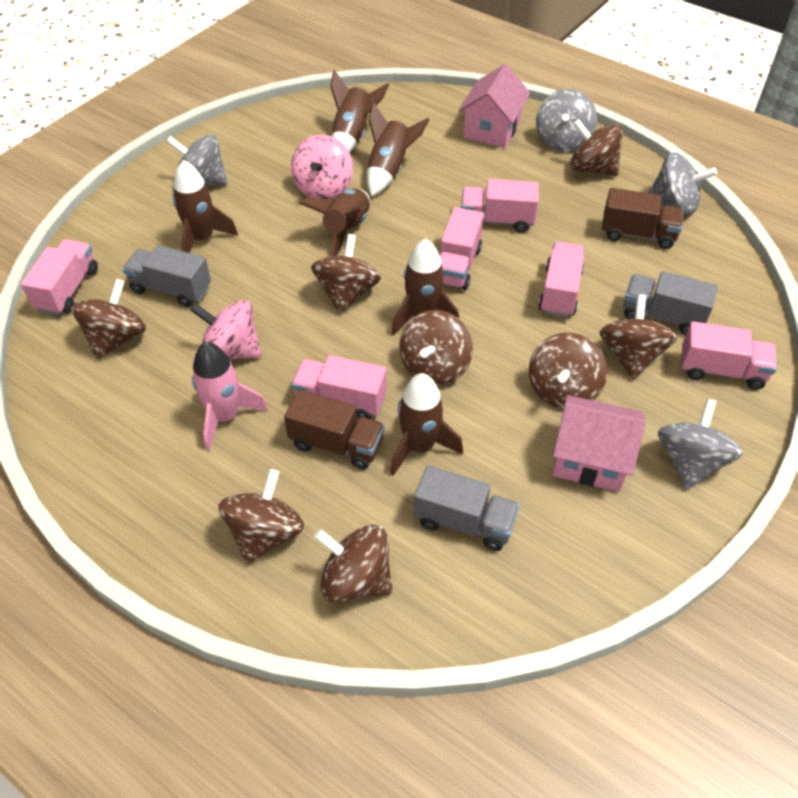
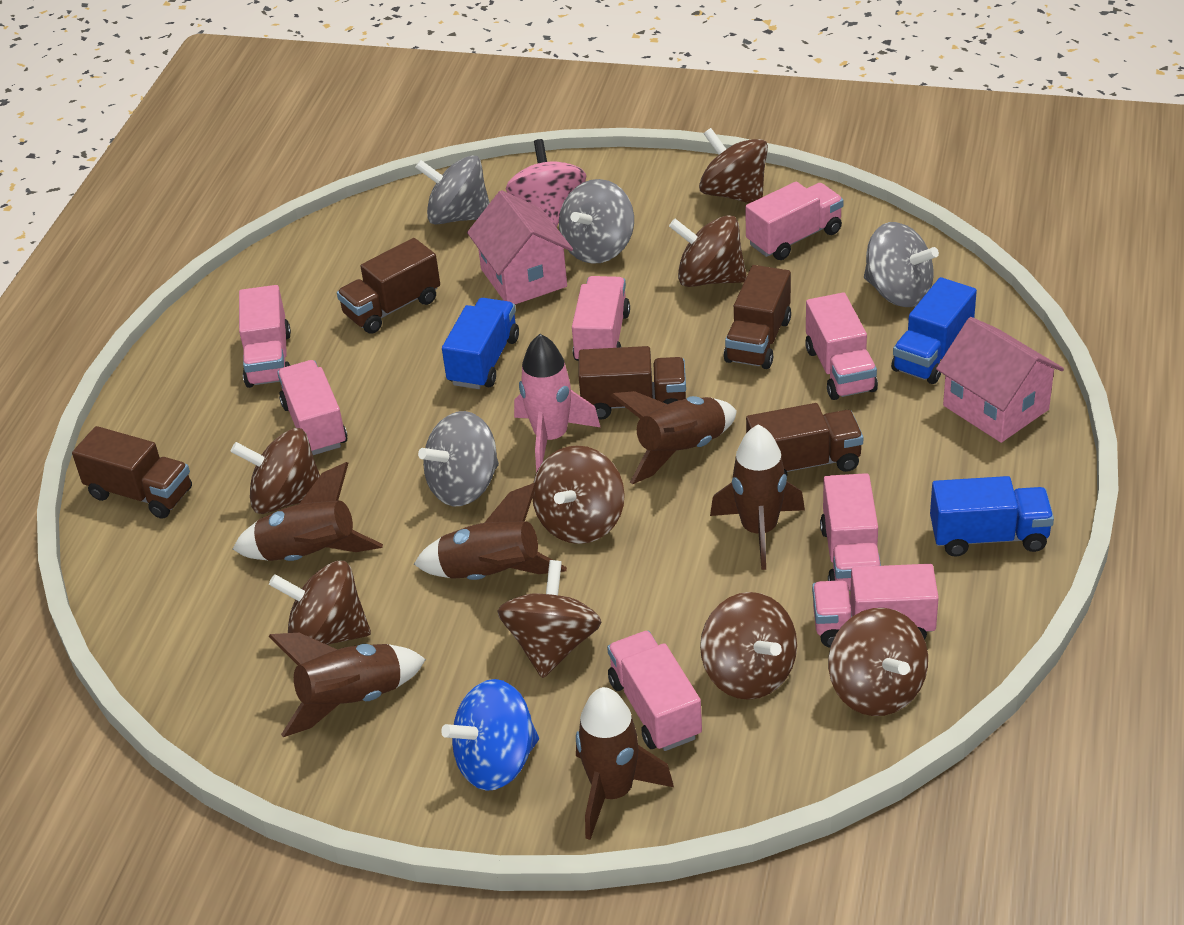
blue spinning top: 0 -> 1
blue truck: 0 -> 3
brown truck: 2 -> 5
grey truck: 3 -> 0
pink spinning top: 2 -> 1
pink truck: 6 -> 8

